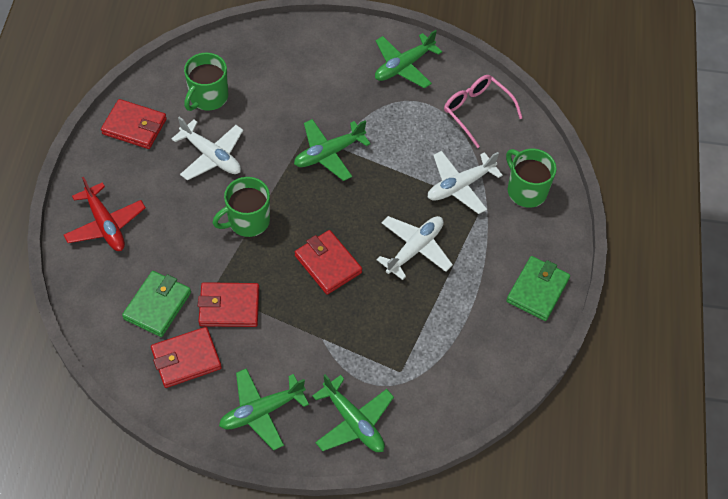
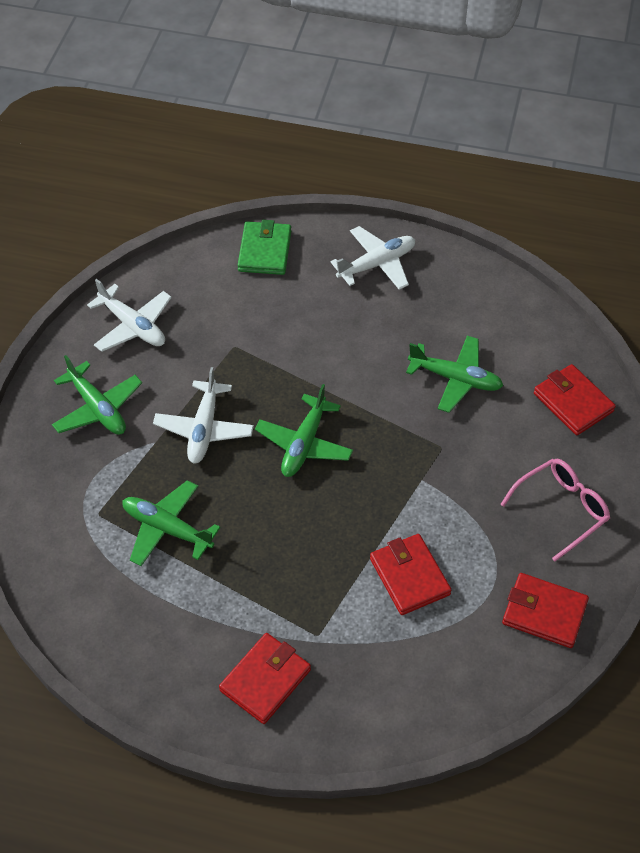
green mug: 3 -> 0
green wallet: 2 -> 1
red plane: 1 -> 0

